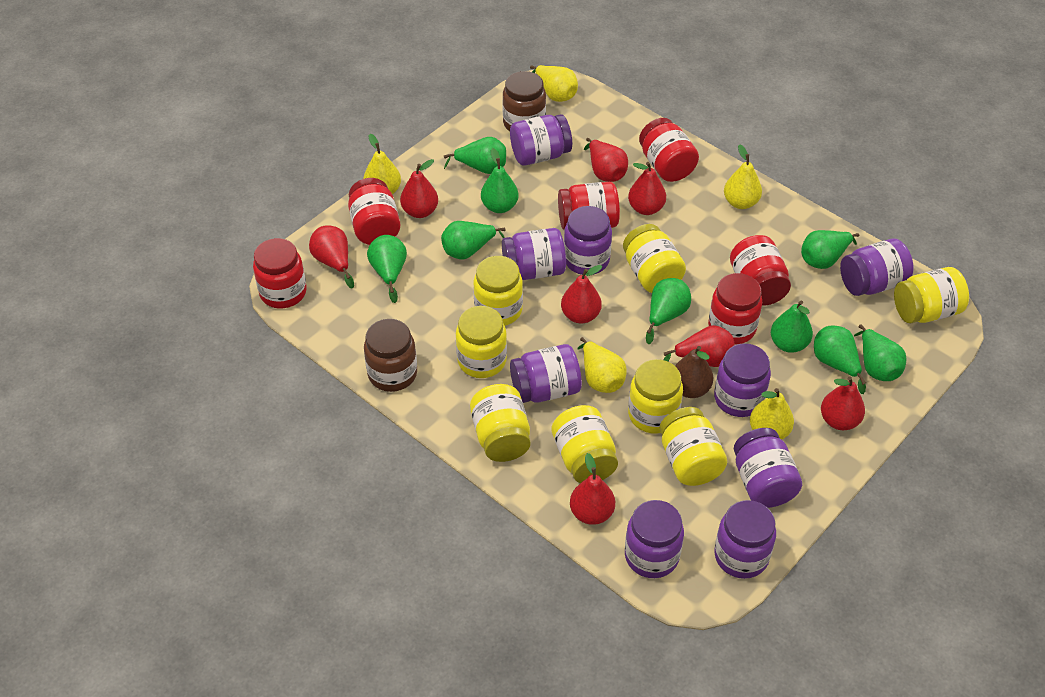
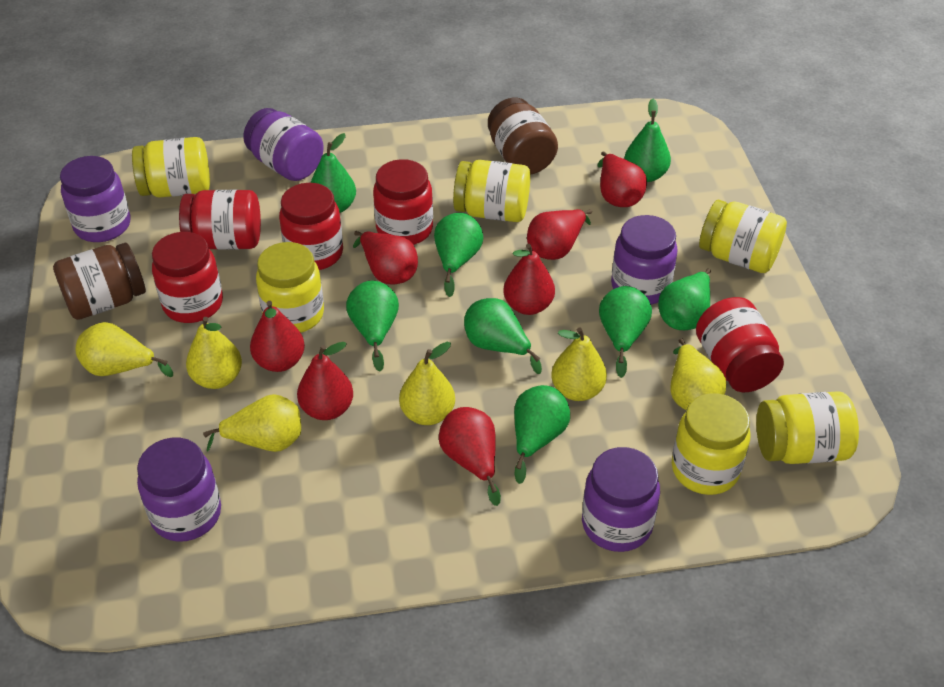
brown pear: 1 -> 0
green pear: 9 -> 8
purple jar: 9 -> 5
red jar: 6 -> 5
red pear: 8 -> 7
yellow jar: 8 -> 6
yellow pear: 5 -> 6

